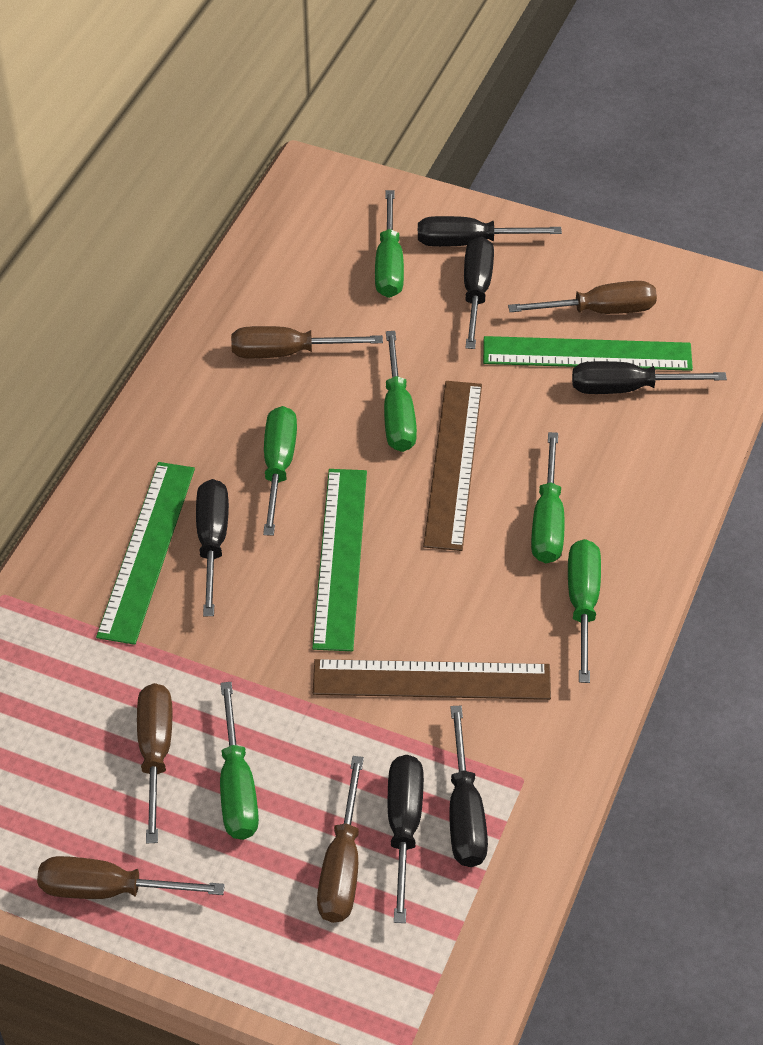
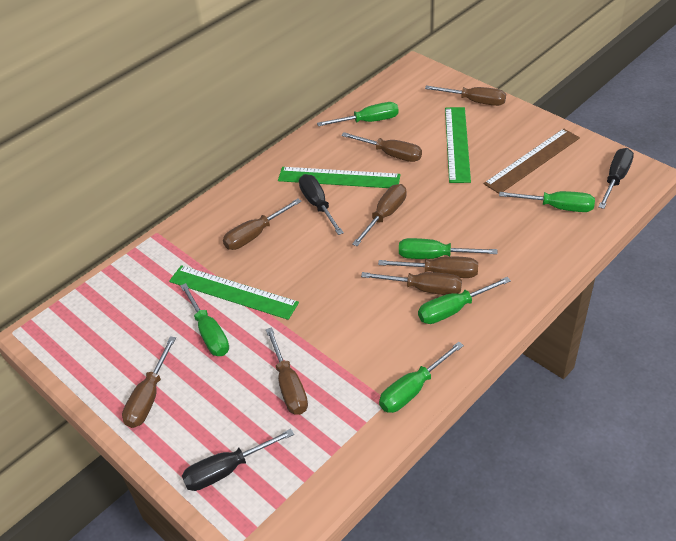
black screwdriver: 6 -> 3
brown ruler: 2 -> 1
brown screwdriver: 5 -> 8

